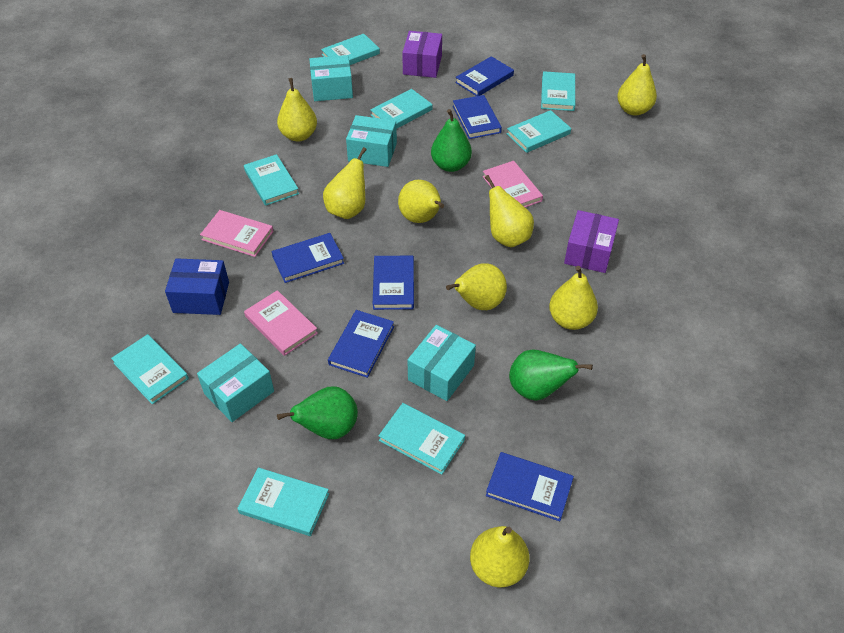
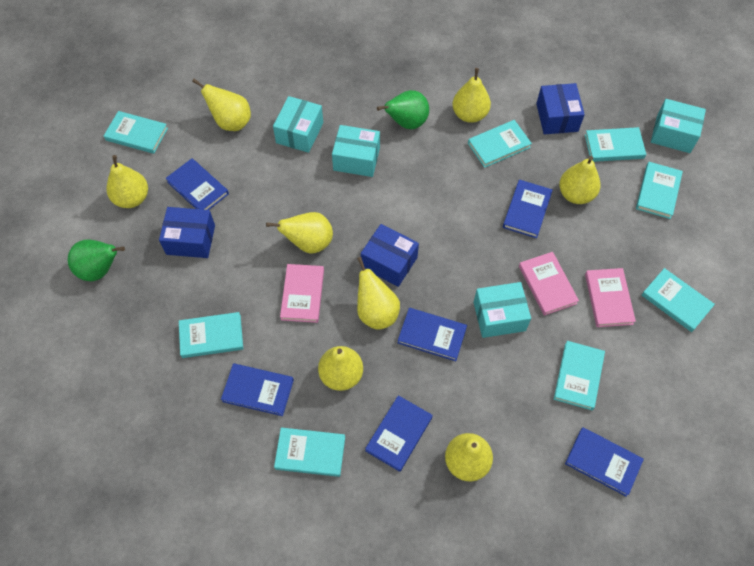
blue box: 1 -> 3
green pear: 3 -> 2
purple box: 2 -> 0

